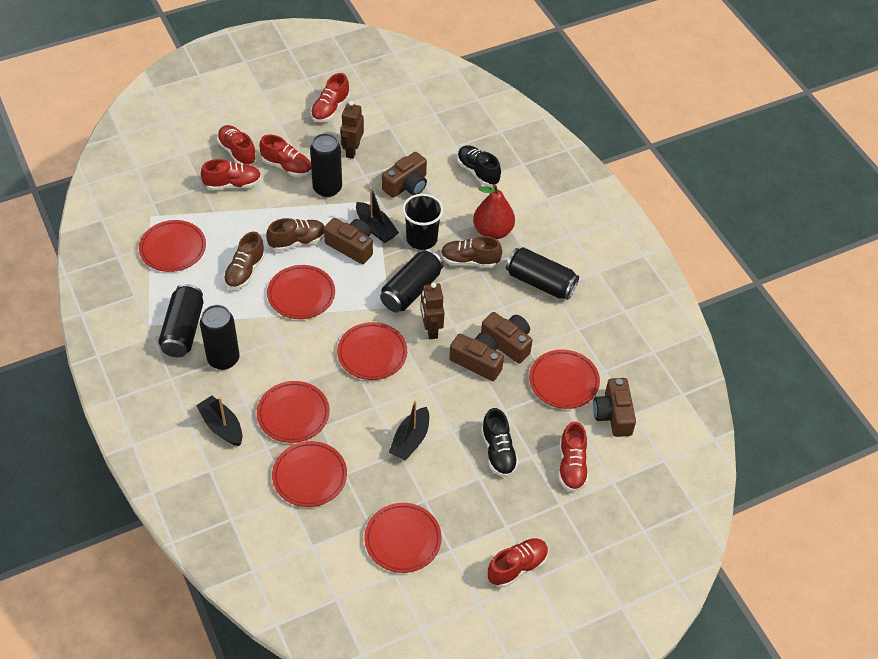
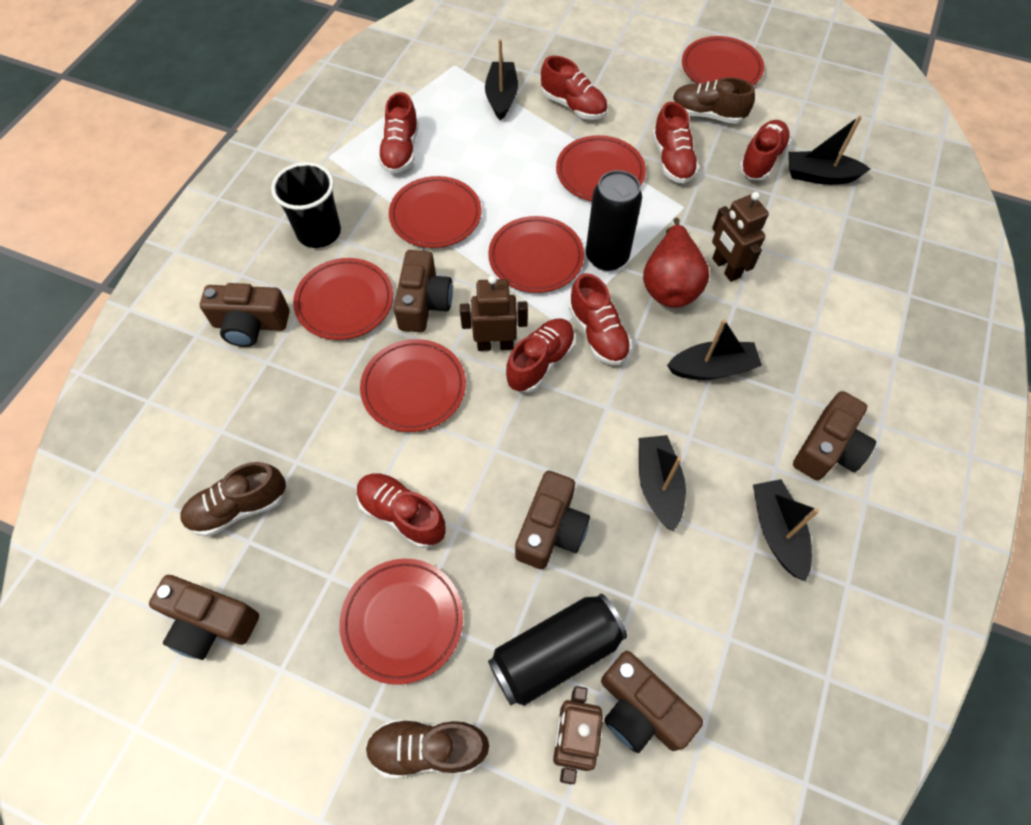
black boat: 3 -> 5
black can: 5 -> 2
black shoe: 2 -> 0
brown camera: 5 -> 6
brown robot: 2 -> 3
red shoe: 6 -> 7

